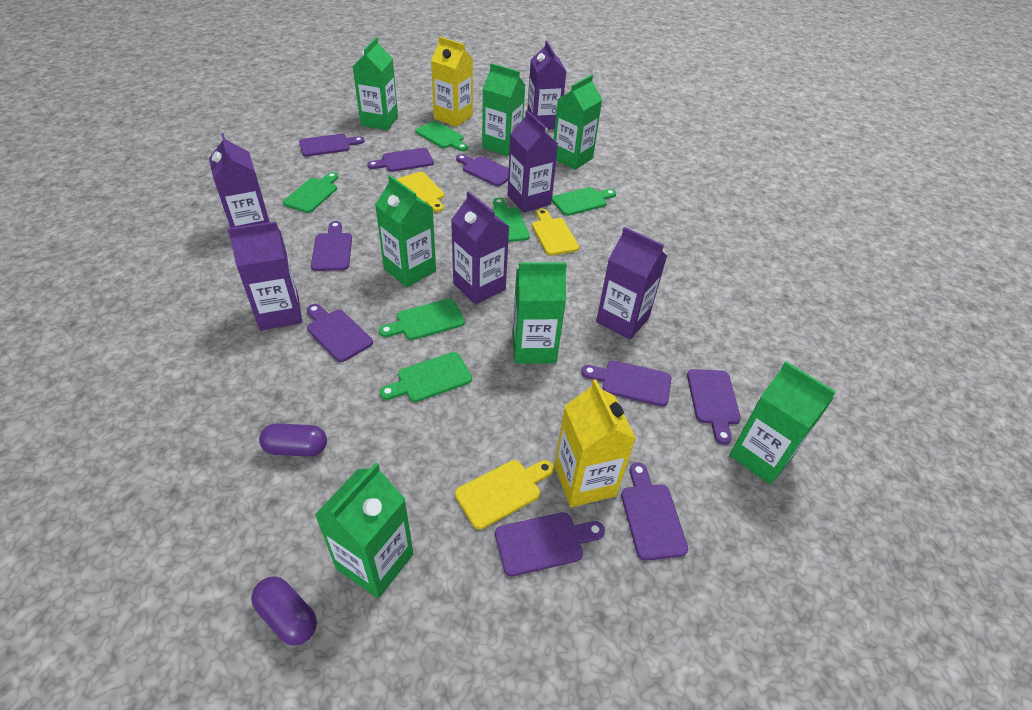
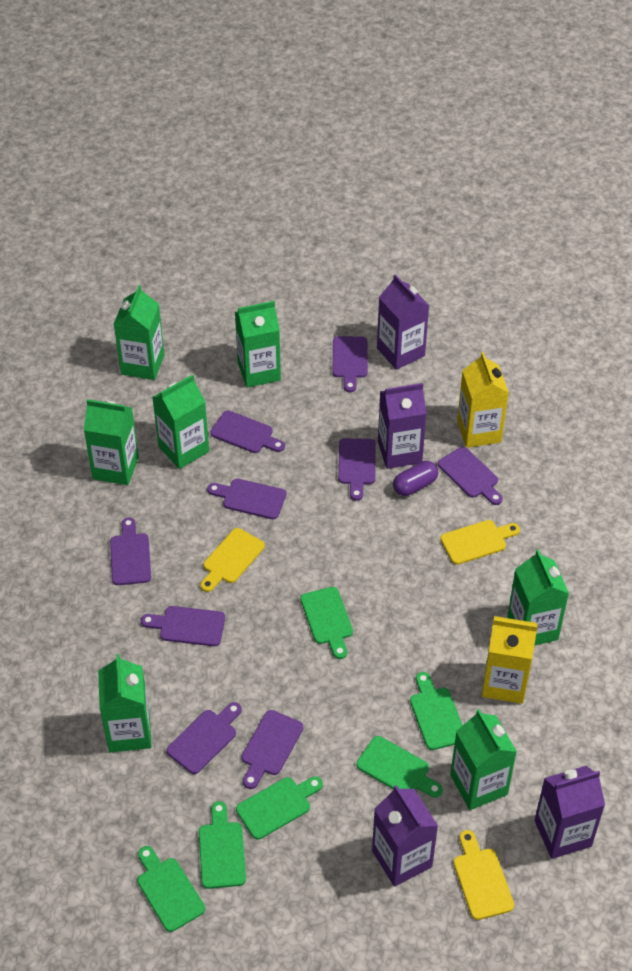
purple capsule: 2 -> 1
purple carton: 6 -> 4

